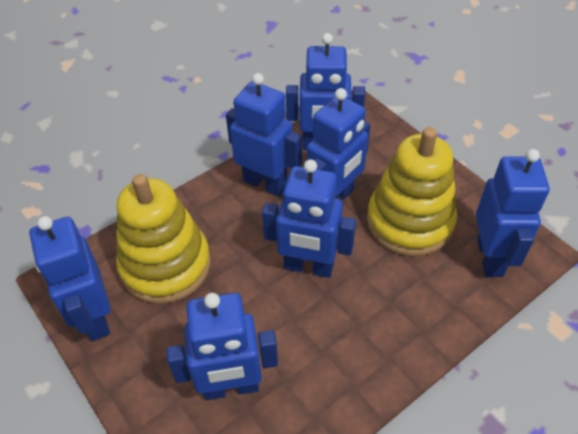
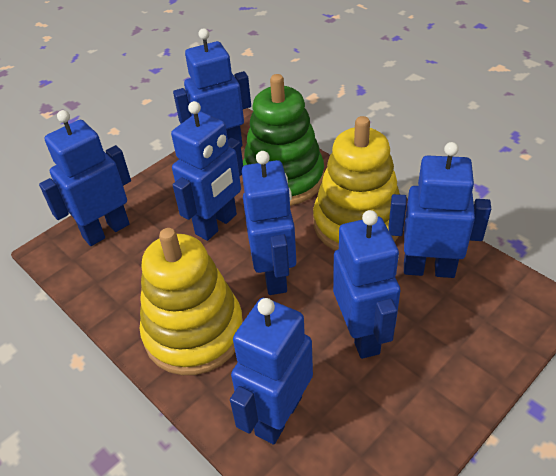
green stacking toy: 0 -> 1

